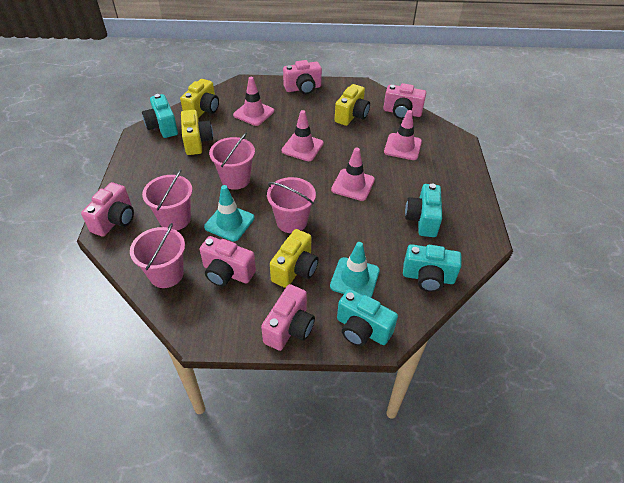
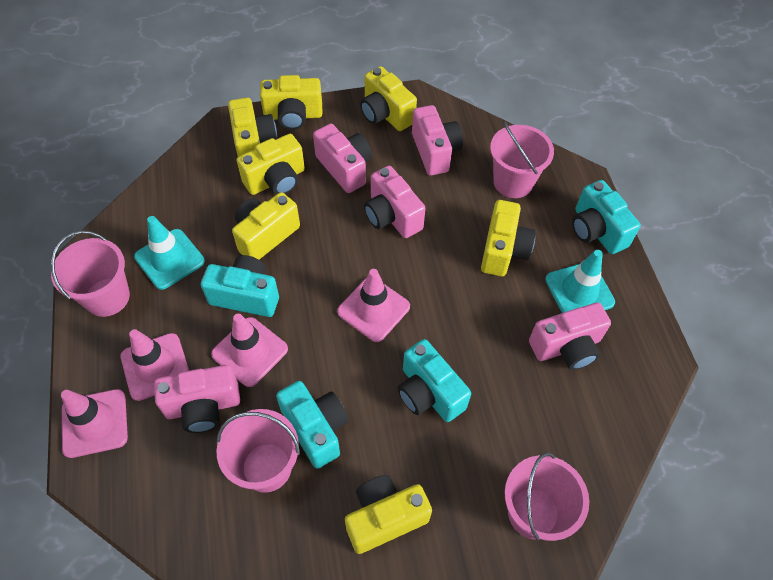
yellow camera: 4 -> 7

